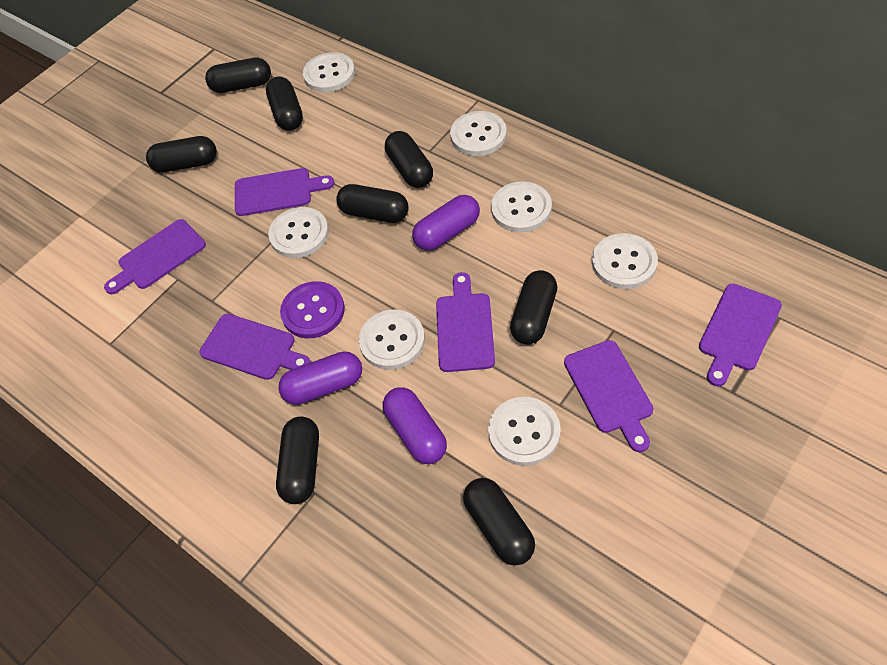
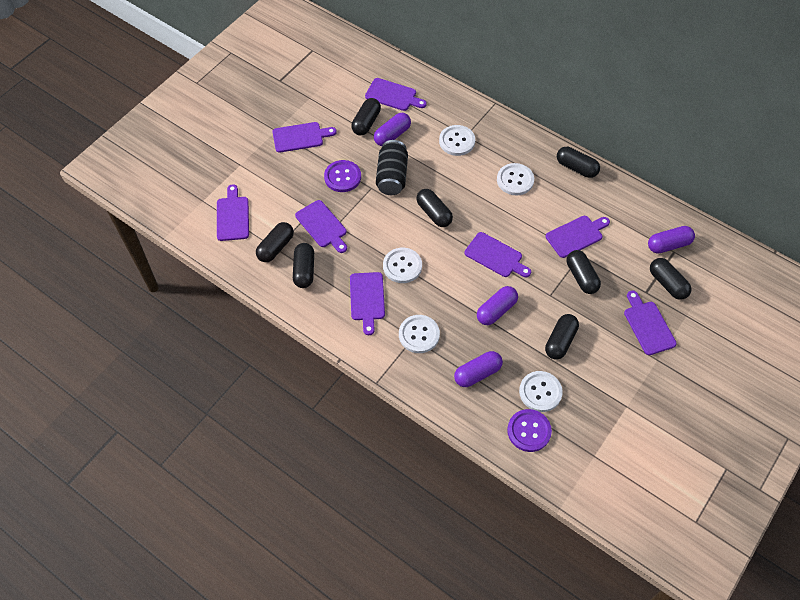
black can: 0 -> 1
purple button: 1 -> 2
purple capsule: 3 -> 4
purple cutting board: 6 -> 8
white button: 7 -> 5

